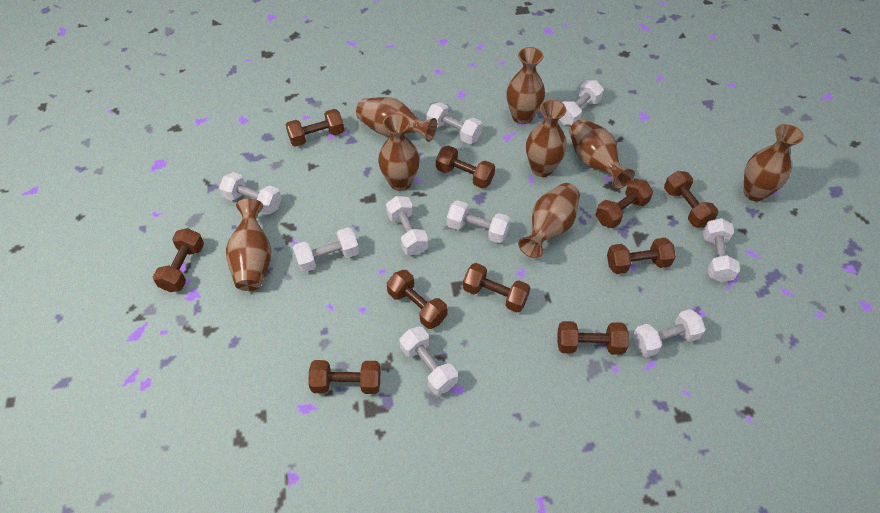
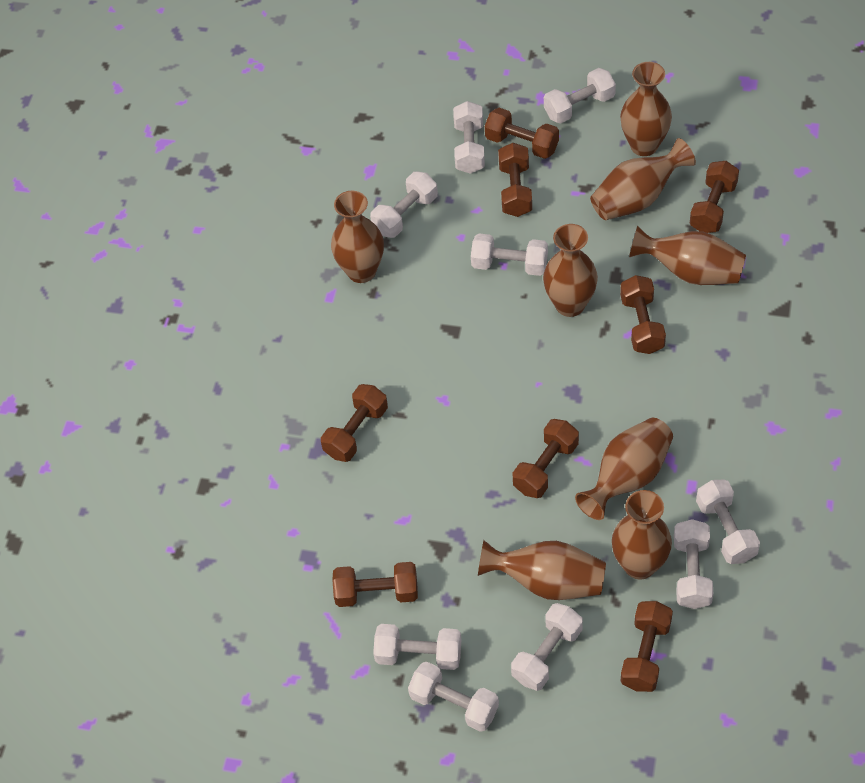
brown dumbbell: 10 -> 8

